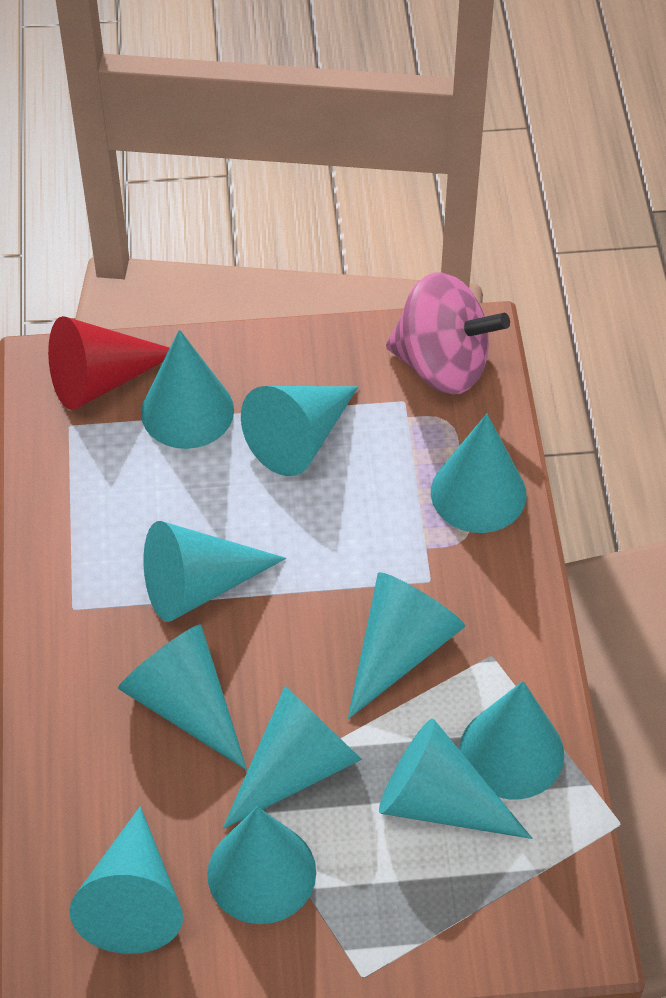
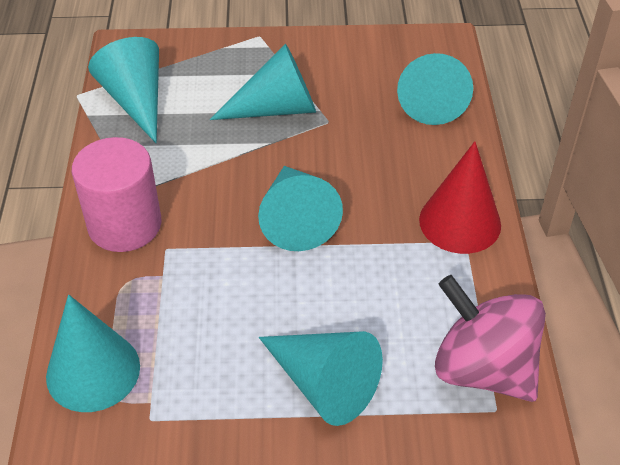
pink cylinder: 0 -> 1
turquoise cone: 11 -> 6

